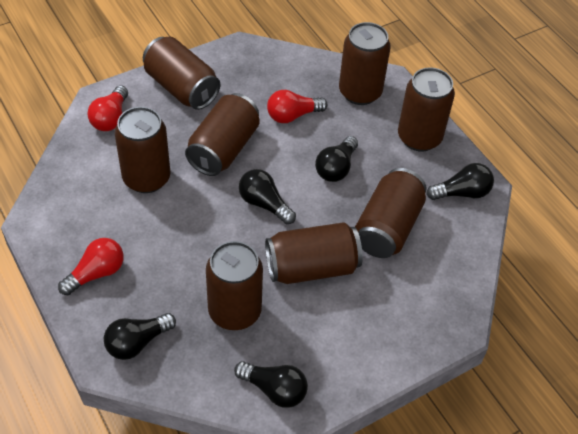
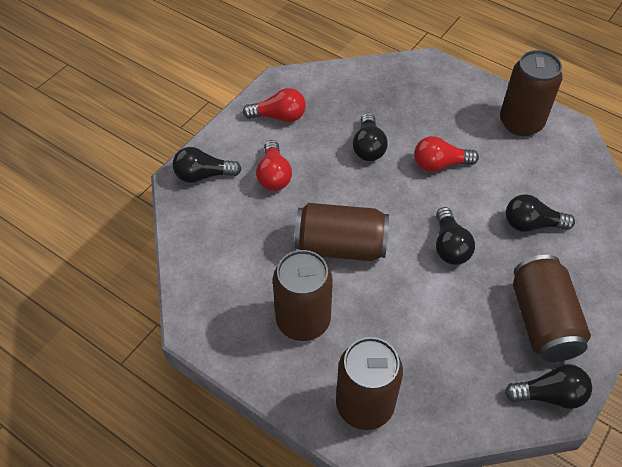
brown can: 8 -> 5

